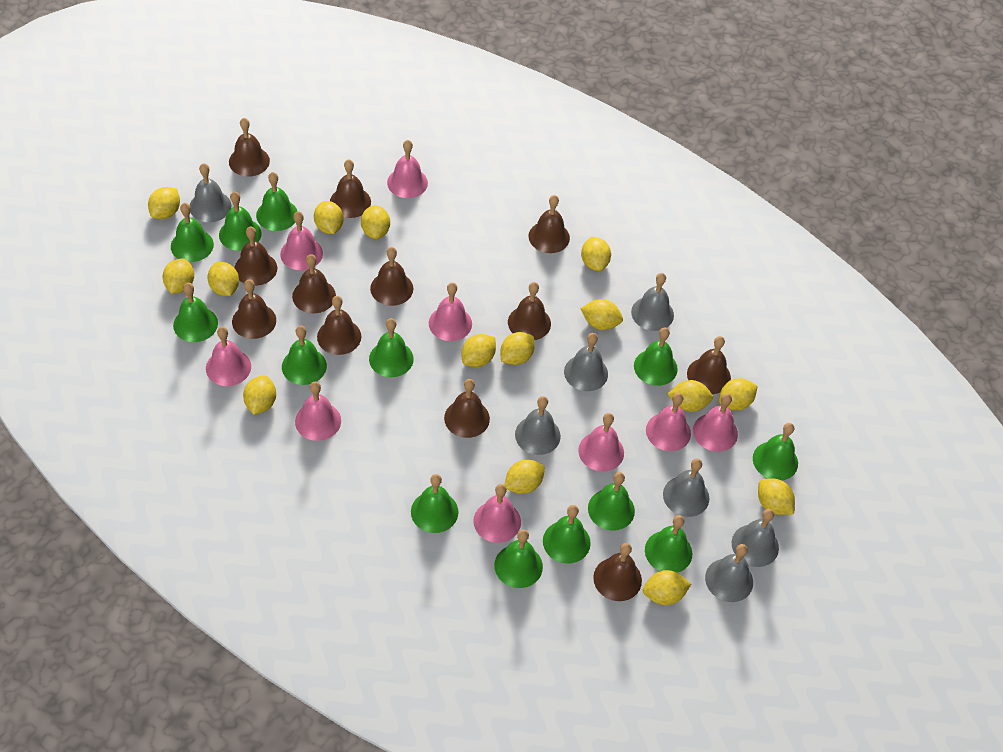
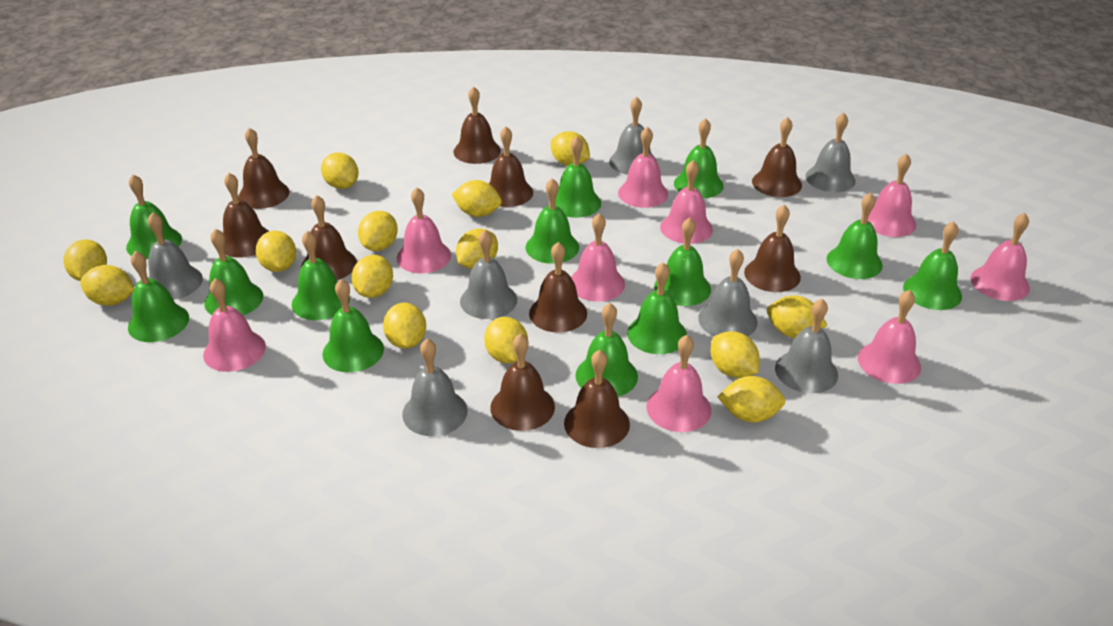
brown bell: 12 -> 10
yellow lemon: 15 -> 14

